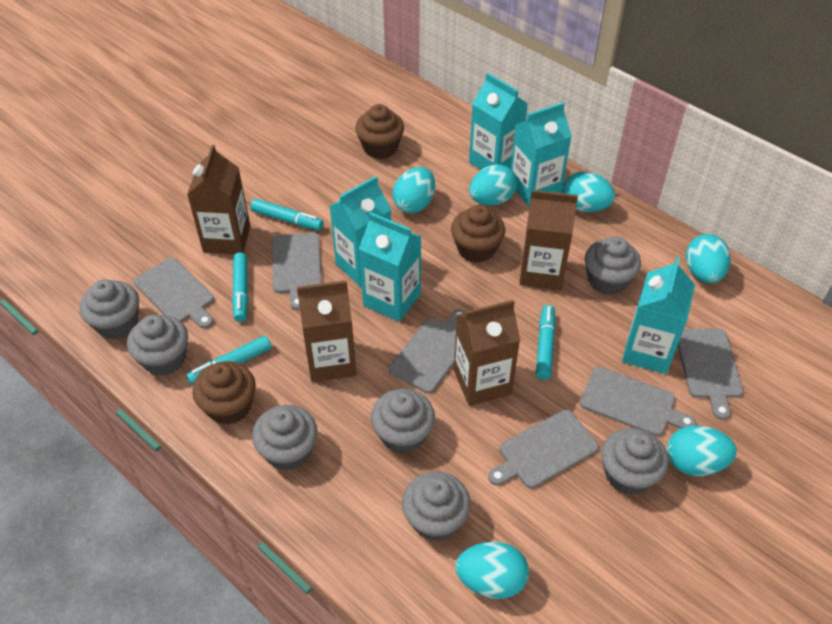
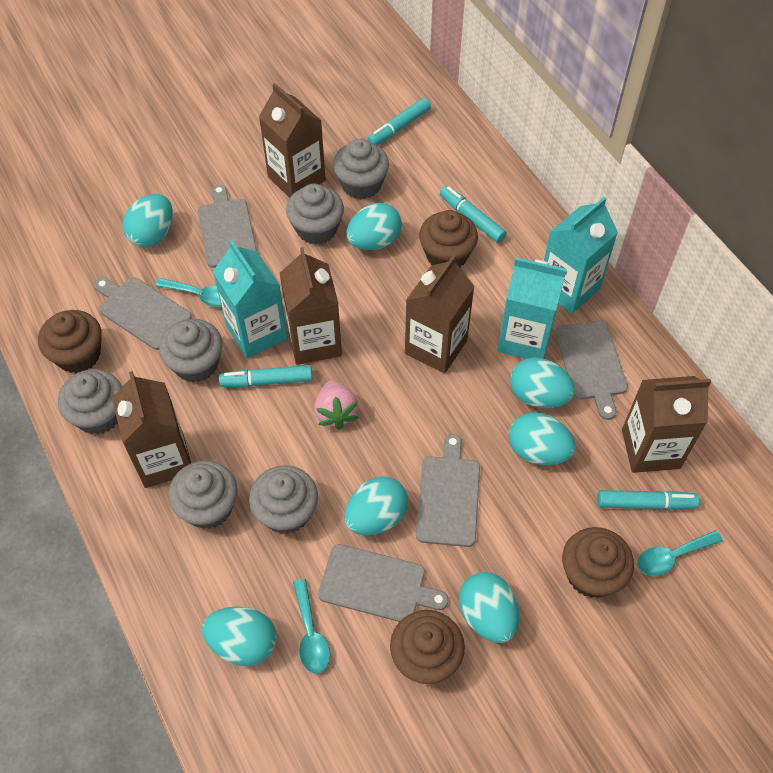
brown carton: 4 -> 5
brown cupcake: 3 -> 4
grey cupcake: 7 -> 6
grey cutting board: 6 -> 5
pink strawberry: 0 -> 1
turquoise carton: 5 -> 3
turquoise egg: 6 -> 7
turquoise spoon: 0 -> 3

